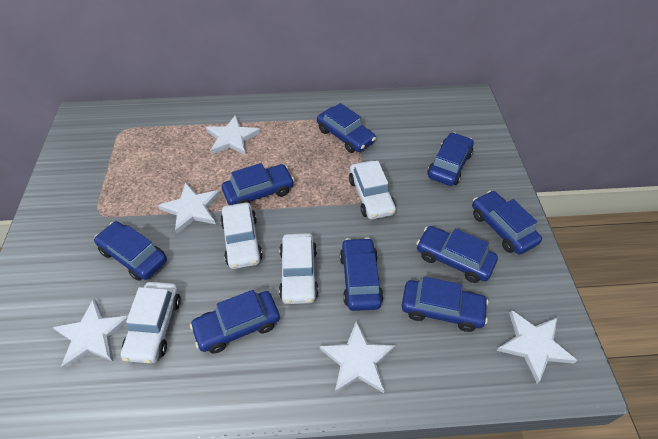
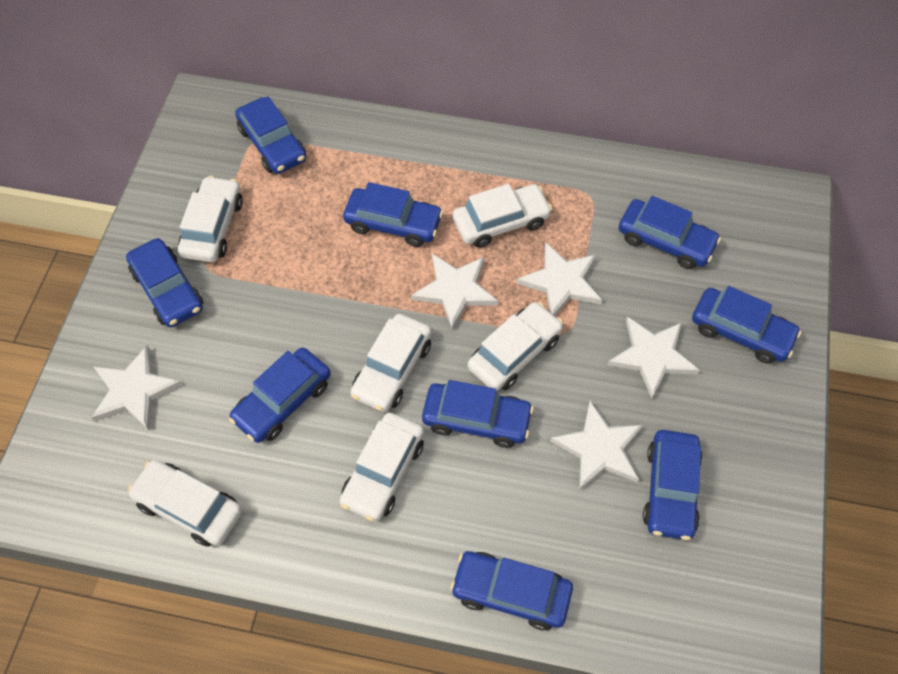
white car: 4 -> 6

